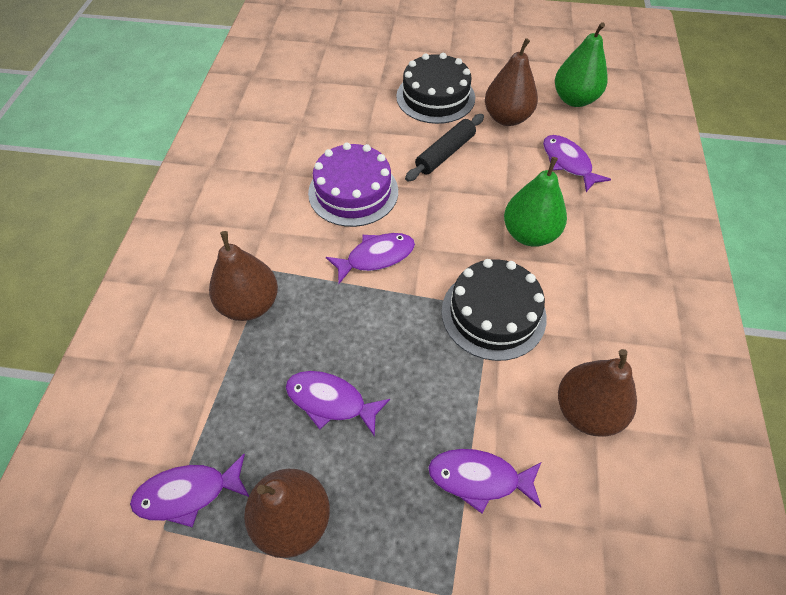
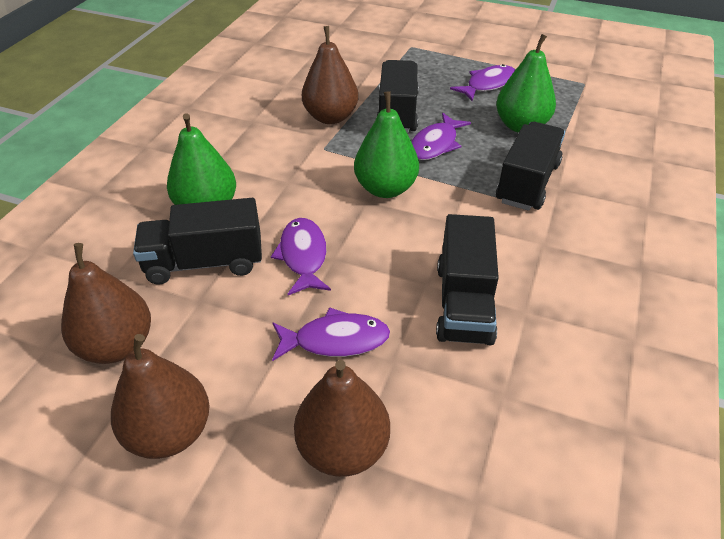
black cake: 2 -> 0
black rolling pin: 1 -> 0
black truck: 0 -> 4
green pear: 2 -> 3
purple cake: 1 -> 0
purple fish: 5 -> 4

